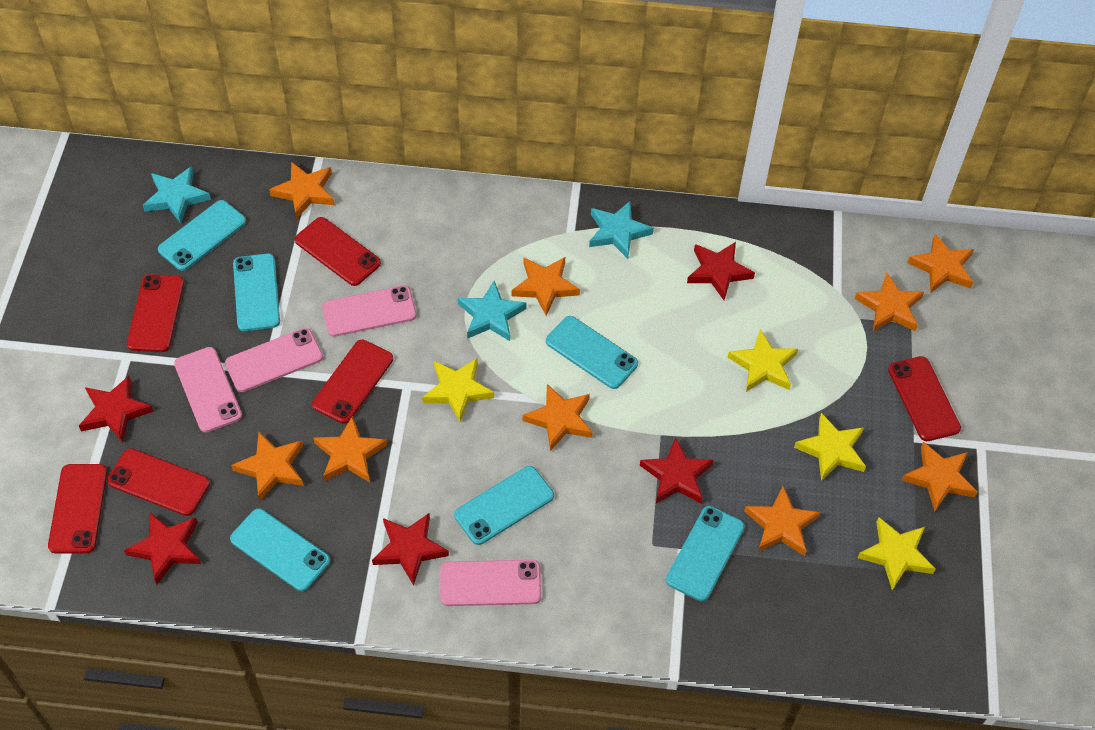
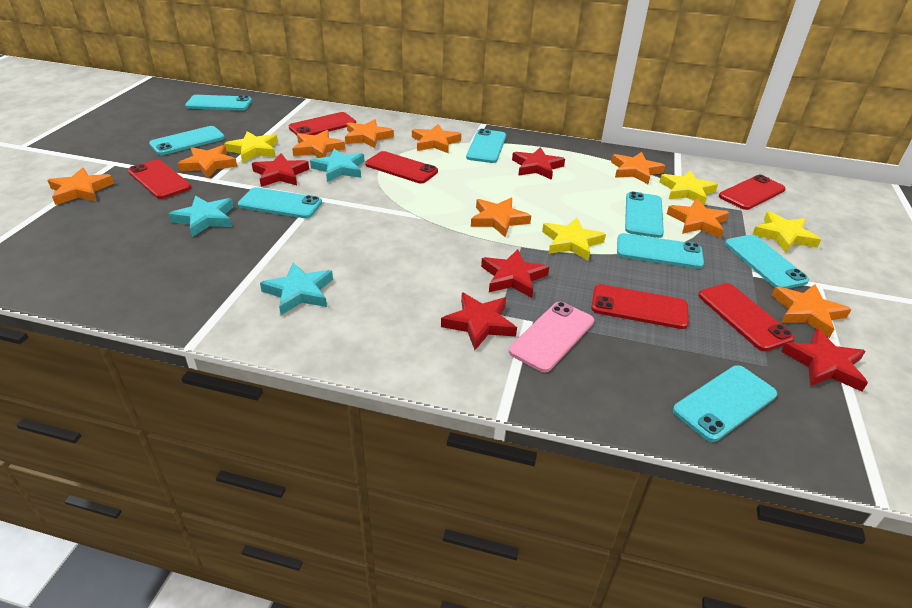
pink phone: 4 -> 1
turquoise phone: 6 -> 8

